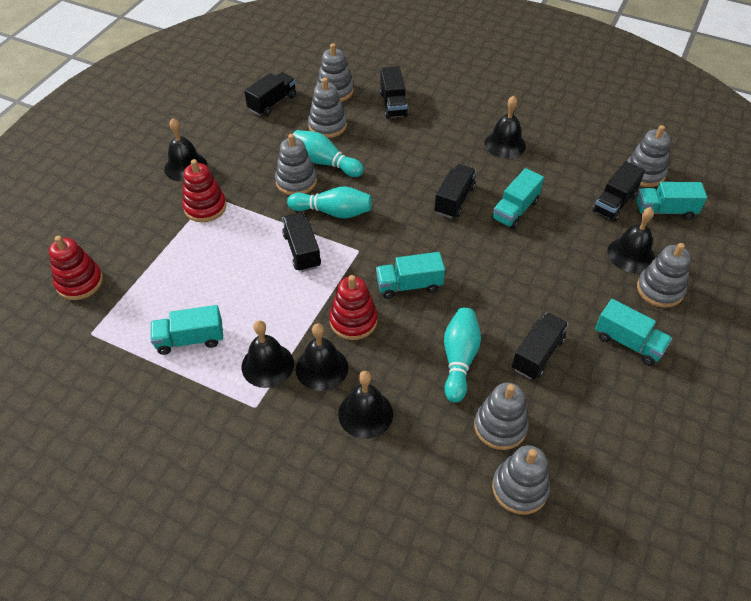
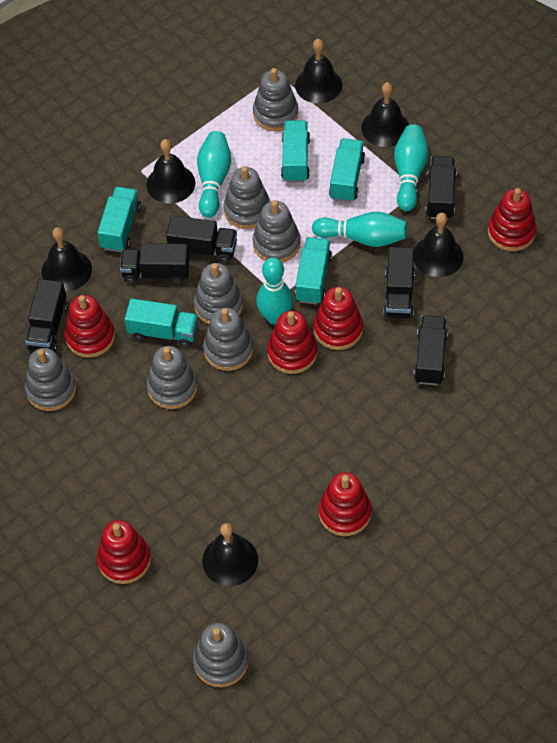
grey stacking toy: 7 -> 8
red stacking toy: 3 -> 6
turquoise bowling pin: 3 -> 4

